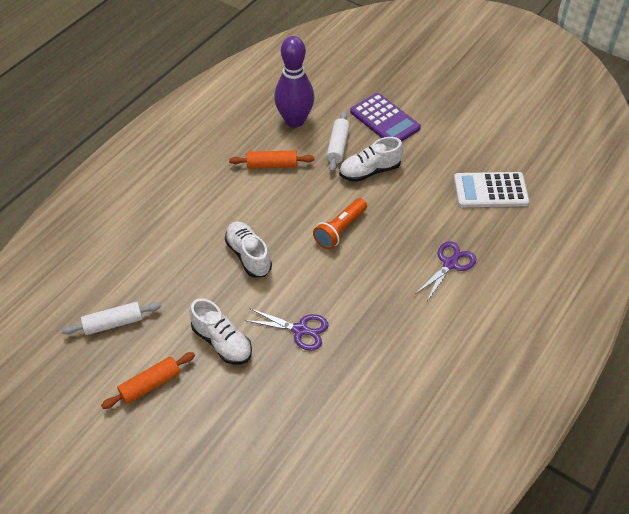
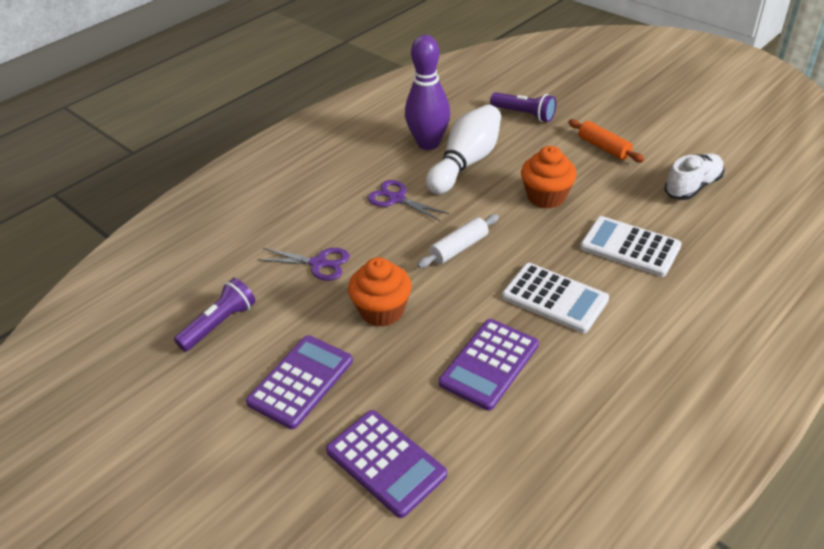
orange cupcake: 0 -> 2
orange flashlight: 1 -> 0
orange rolling pin: 2 -> 1
purple calculator: 1 -> 3
purple flashlight: 0 -> 2
white bowling pin: 0 -> 1
white calculator: 1 -> 2
white rolling pin: 2 -> 1
white shoe: 3 -> 1

